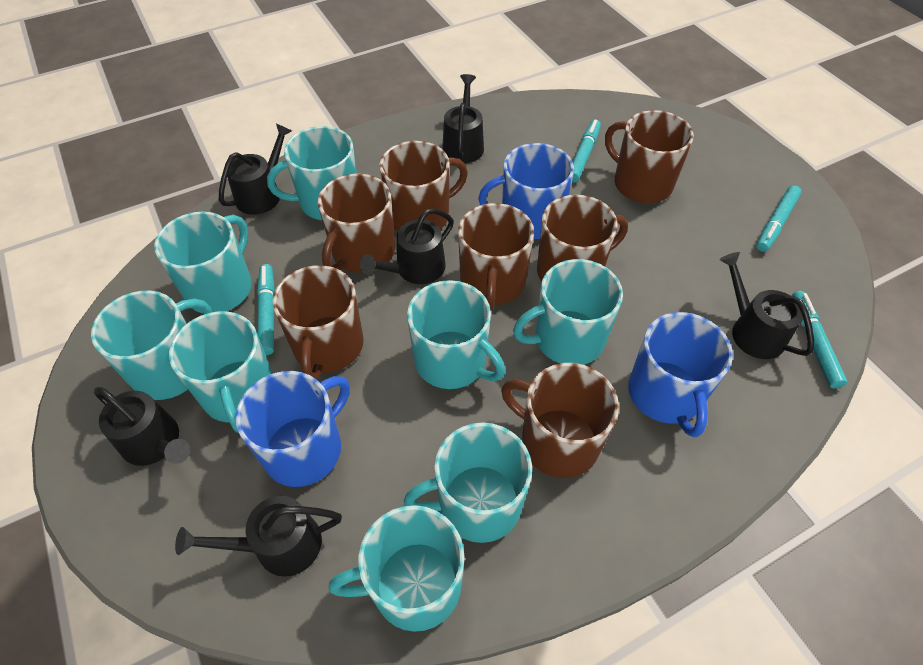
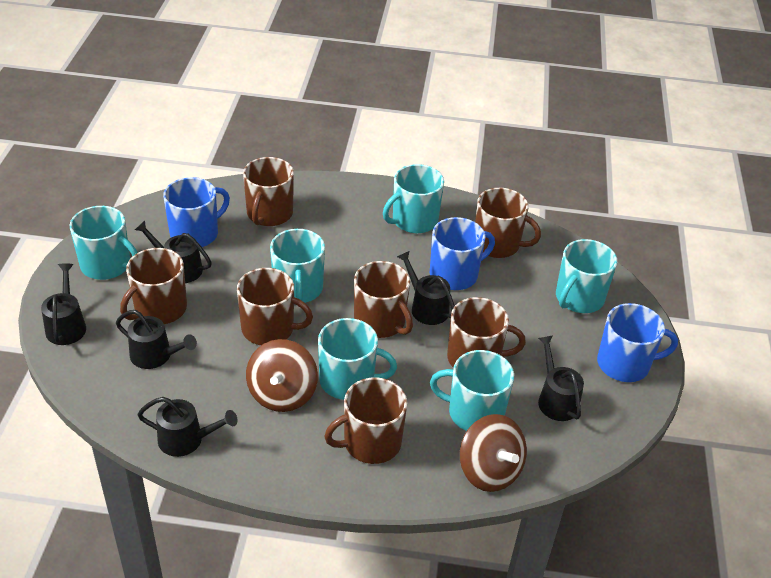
brown spinning top: 0 -> 2
turquoise marker: 4 -> 0
turquoise mug: 8 -> 6

